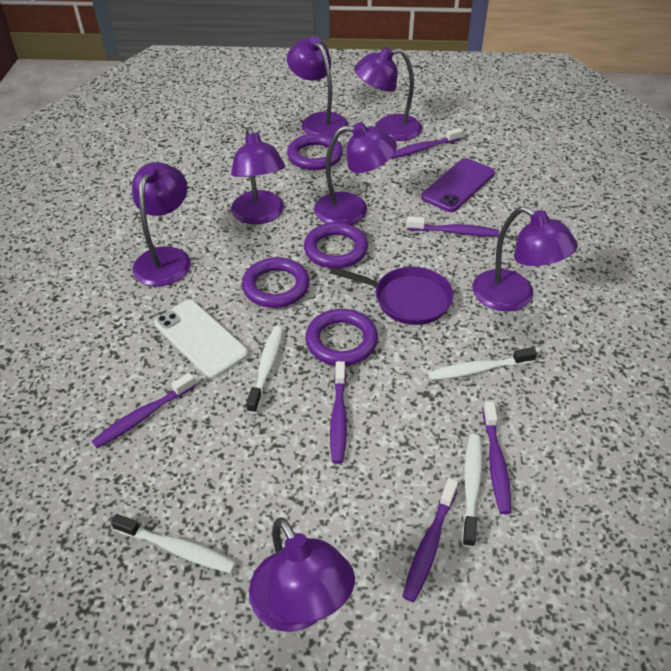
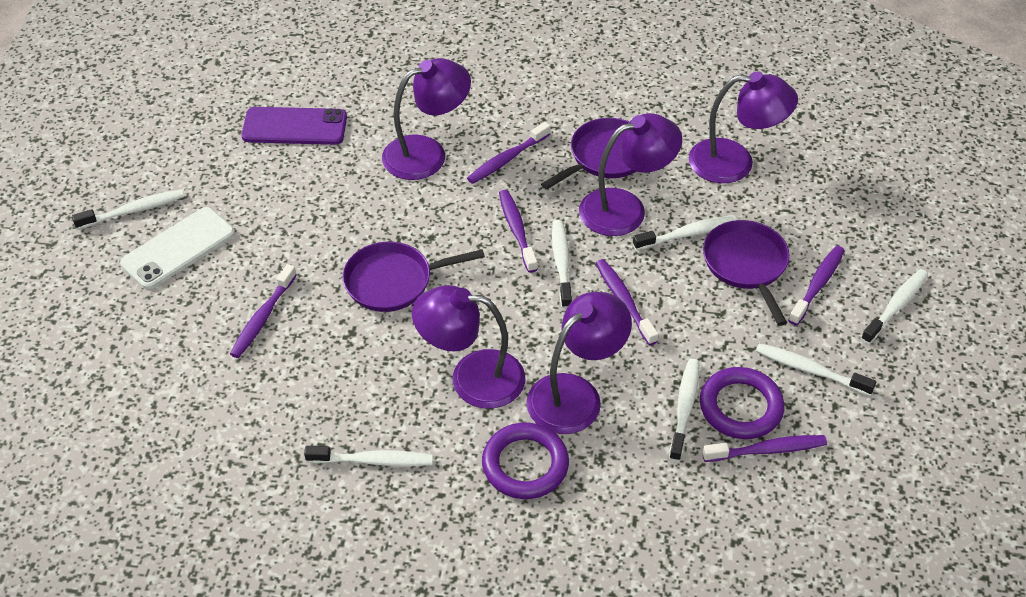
purple lamp: 7 -> 5
purple pan: 1 -> 3
purple ring: 4 -> 2
white toothbrush: 4 -> 7

